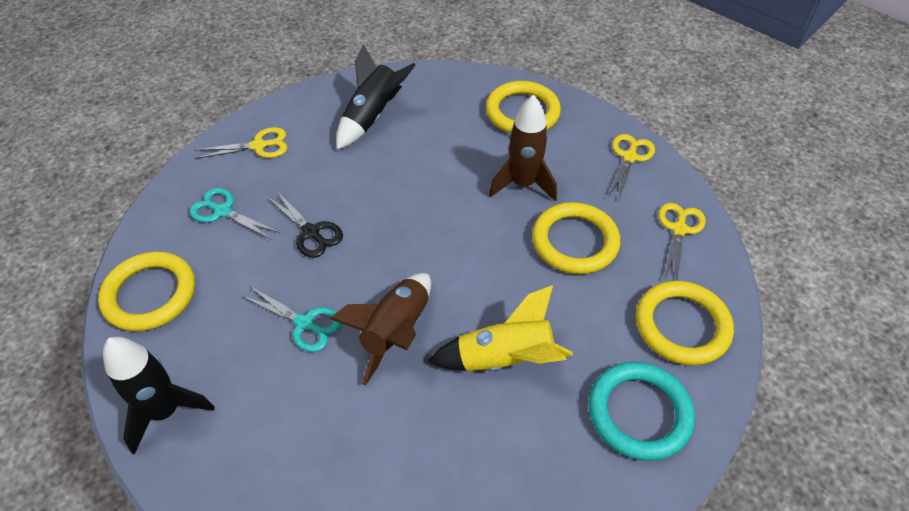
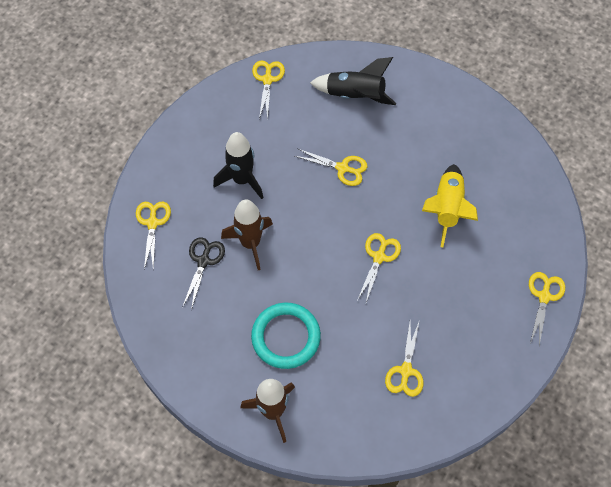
turquoise scissors: 2 -> 0
yellow ring: 4 -> 0
yellow scissors: 3 -> 6

